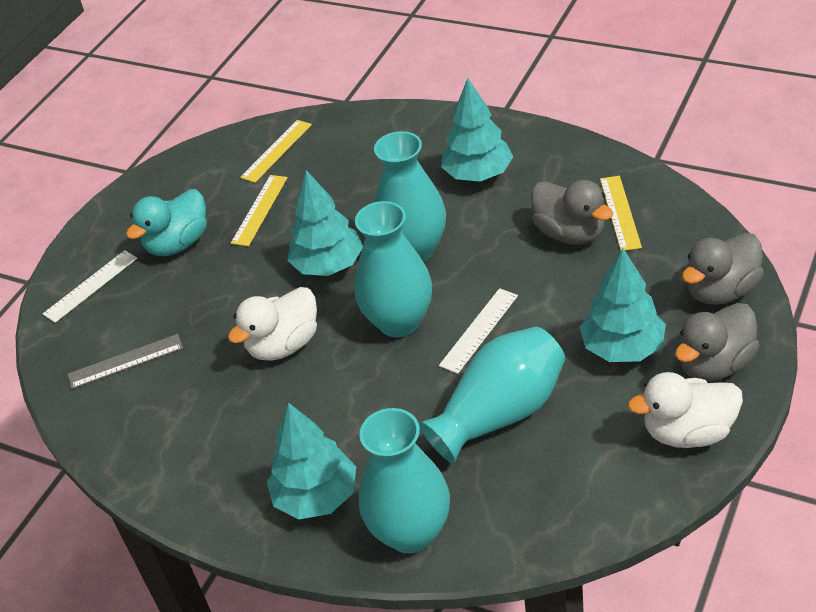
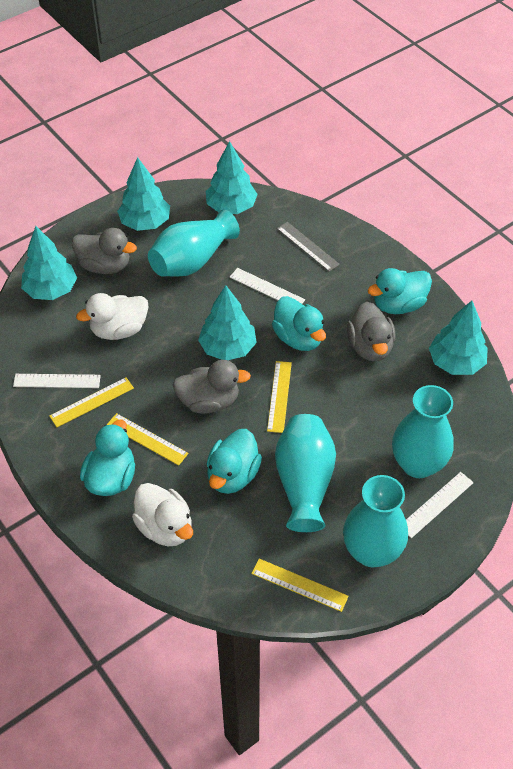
turquoise duck: 1 -> 4
turquoise tree: 4 -> 5
white ruler: 2 -> 3
yellow ruler: 3 -> 4

